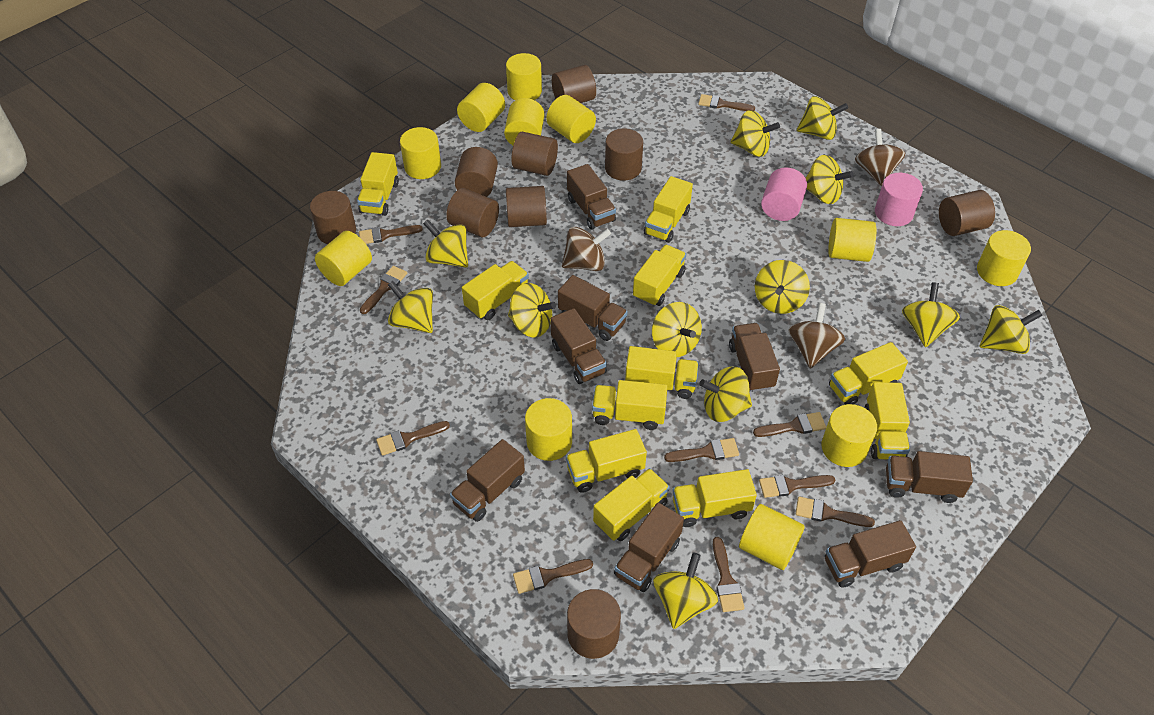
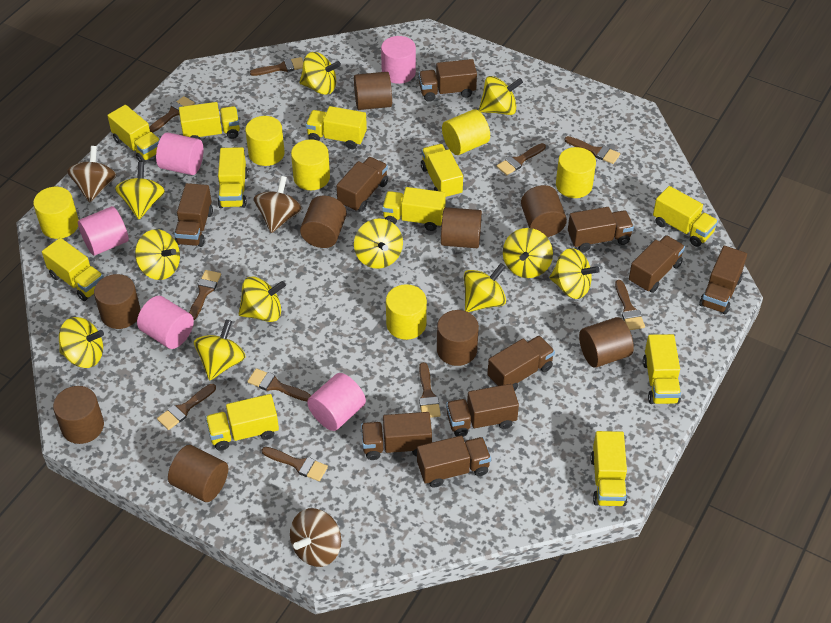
brown truck: 8 -> 10
pink cylinder: 2 -> 5
yellow cylinder: 11 -> 6
yellow spinning top: 12 -> 11

